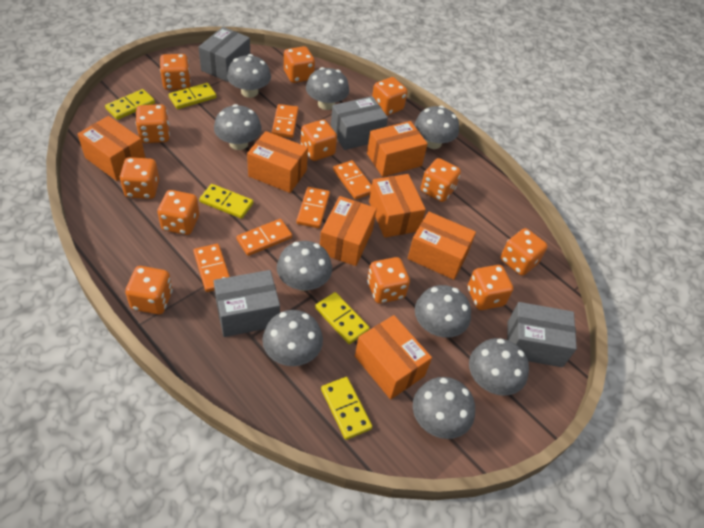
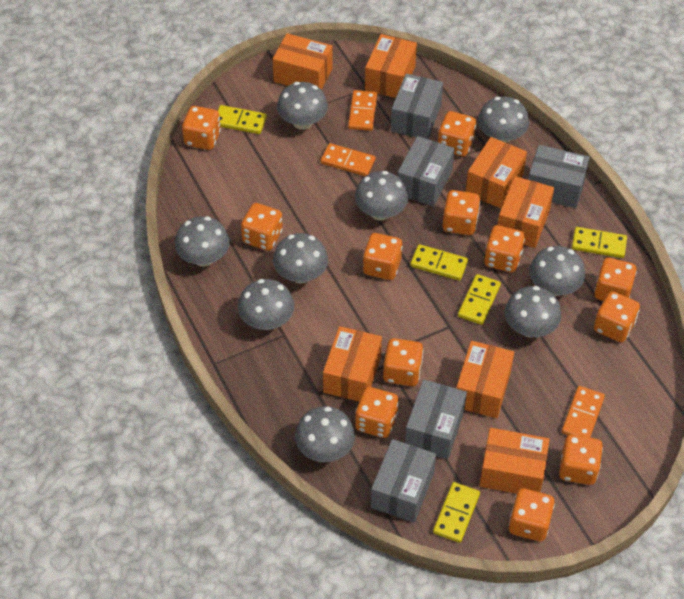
grey box: 4 -> 5
orange domino: 5 -> 3

